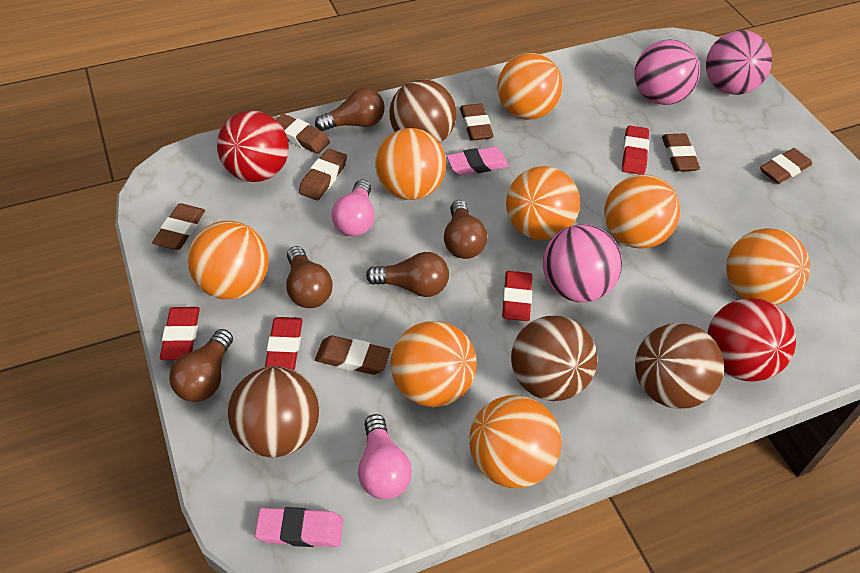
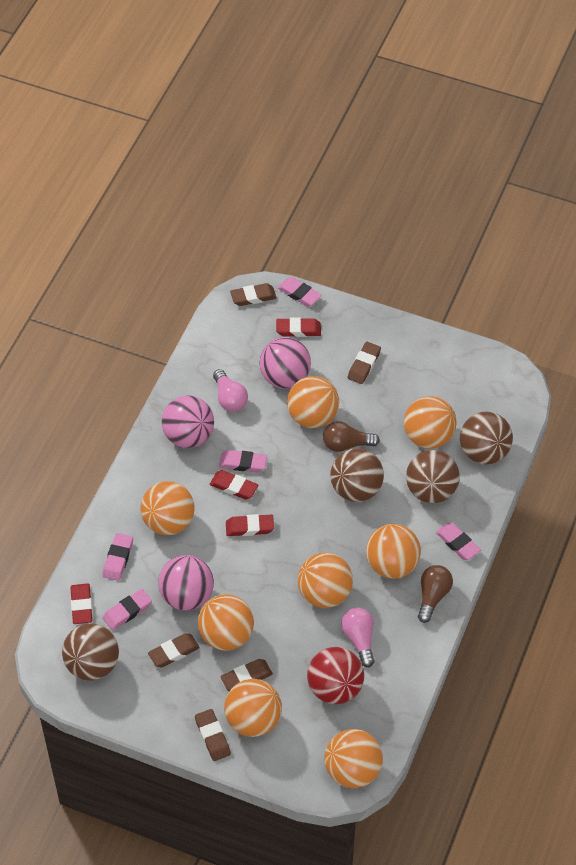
brown eraser: 7 -> 5
brown light bulb: 5 -> 2
pink eraser: 2 -> 5
red ball: 2 -> 1

